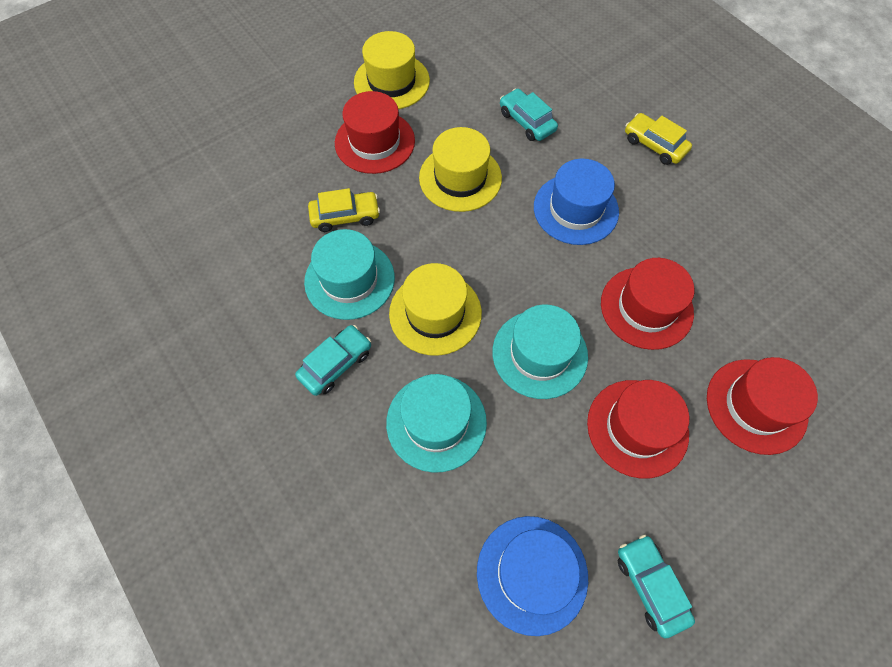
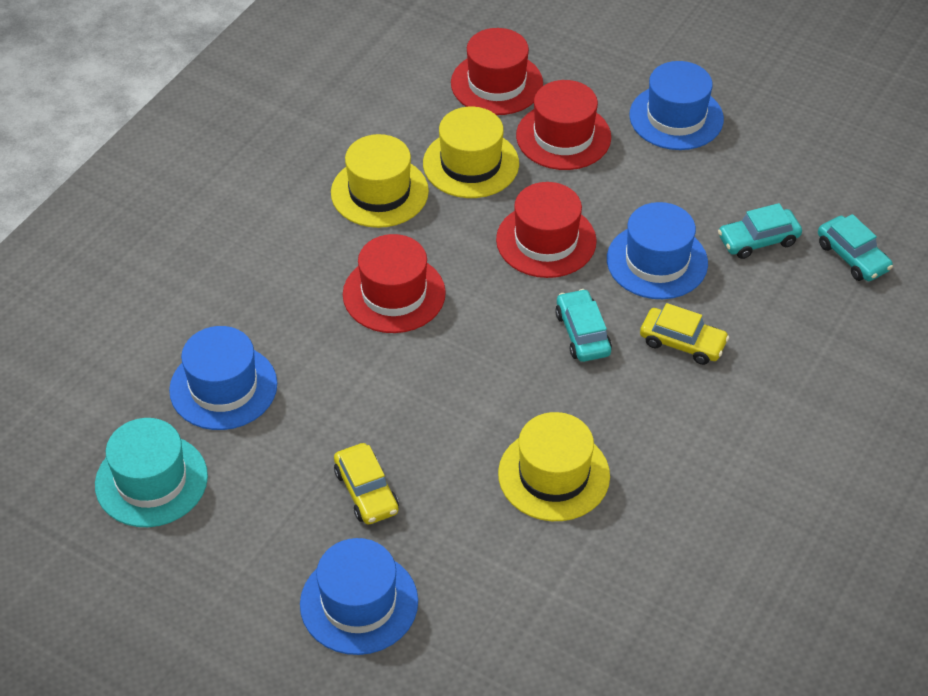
blue hat: 2 -> 4
turquoise hat: 3 -> 1

